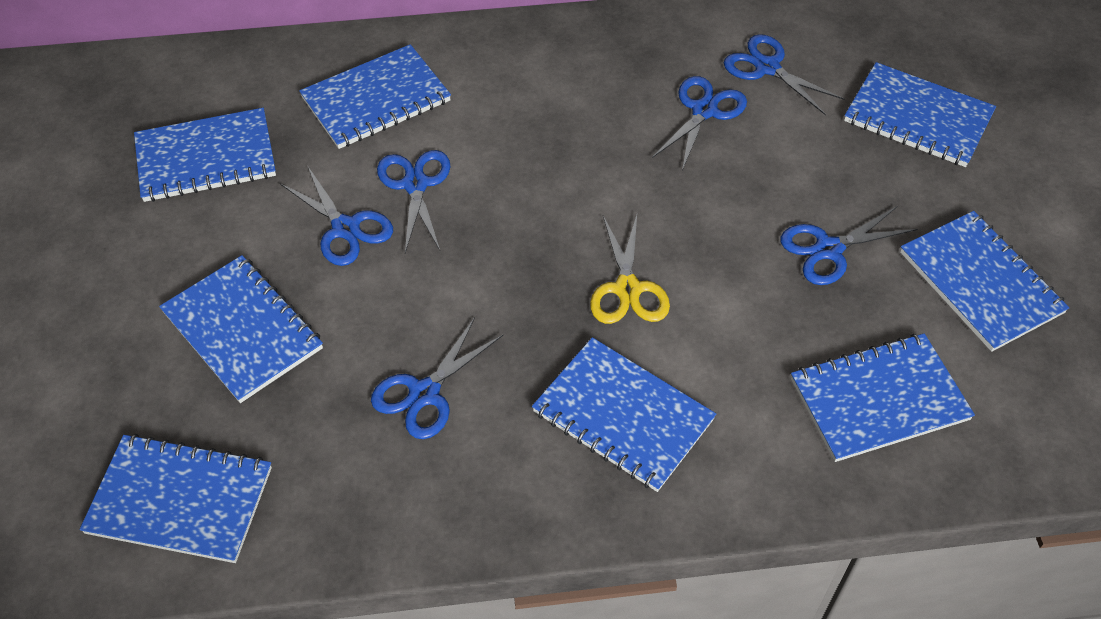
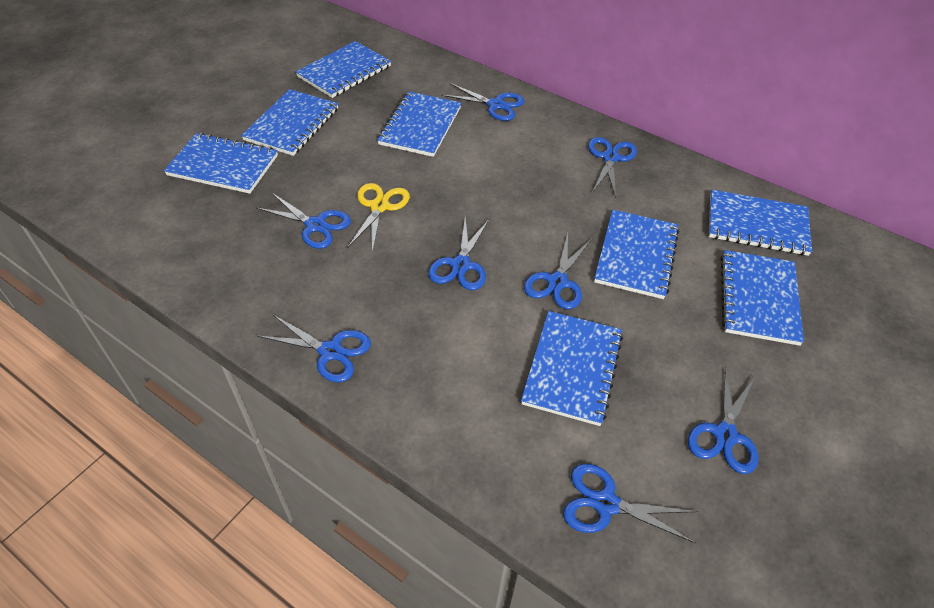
blue scissors: 6 -> 8

